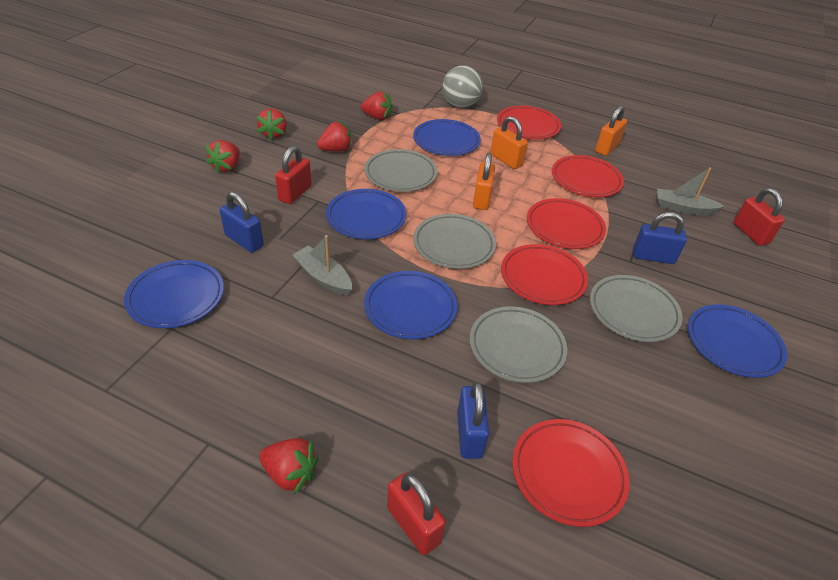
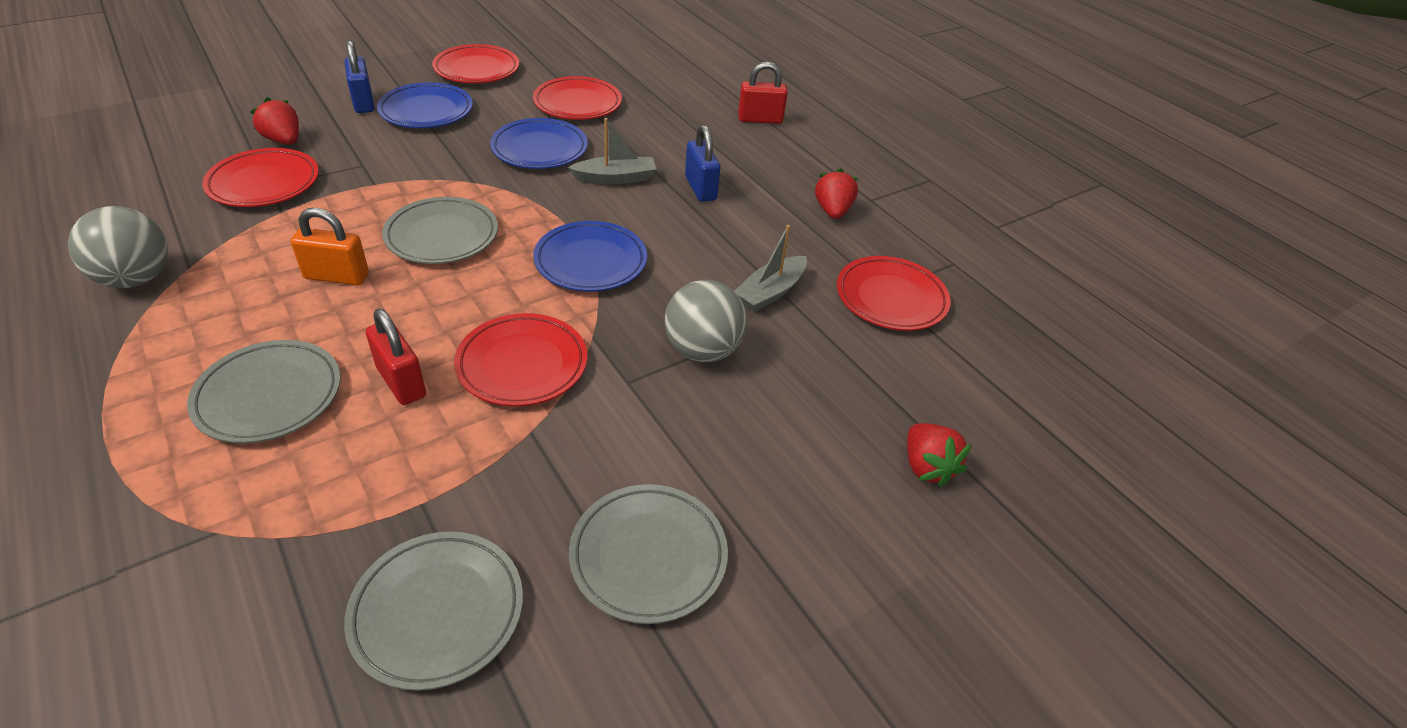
blue padlock: 3 -> 2
blue plate: 5 -> 3
grey ball: 1 -> 2
orange padlock: 3 -> 1
red padlock: 3 -> 2
red strawberry: 5 -> 3

